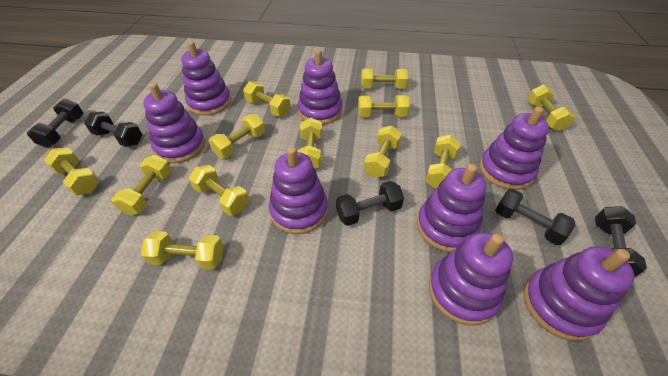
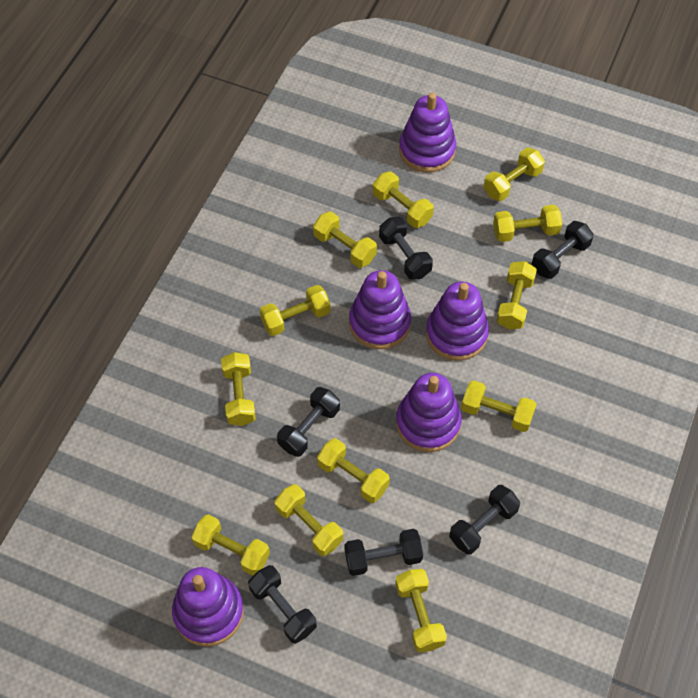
black dumbbell: 5 -> 6
purple stacking toy: 8 -> 5

